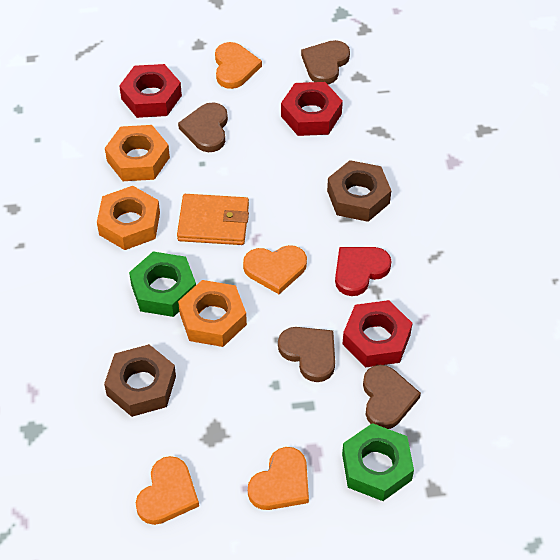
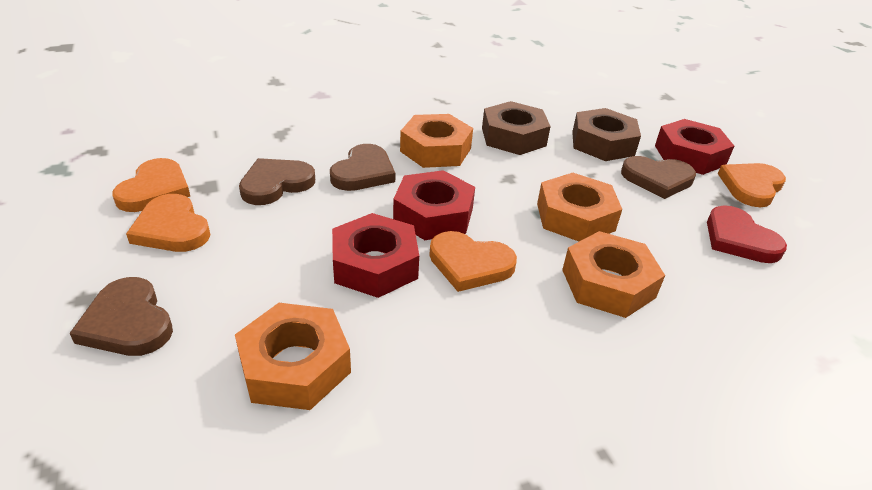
green nut: 2 -> 0
orange nut: 3 -> 4
orange wallet: 1 -> 0

